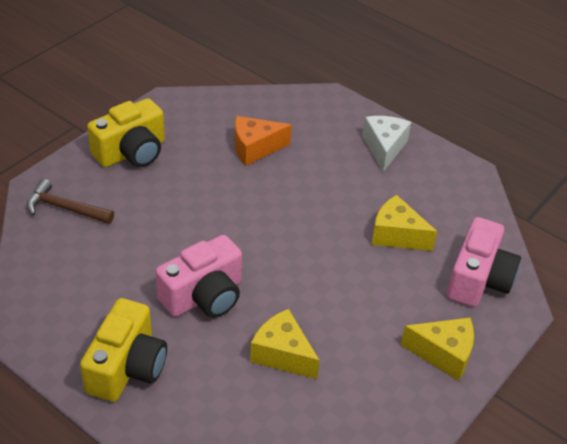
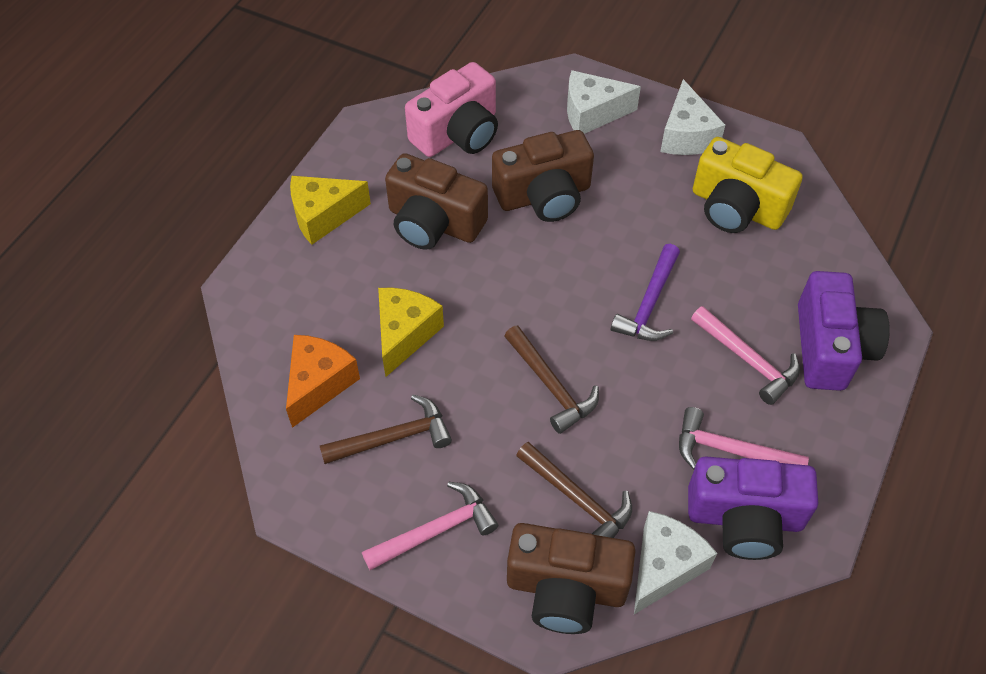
brown camera: 0 -> 3
brown hammer: 1 -> 3
pink camera: 2 -> 1
pink hammer: 0 -> 3
purple camera: 0 -> 2
purple hammer: 0 -> 1
white cheese: 1 -> 3
yellow camera: 2 -> 1
yellow cheese: 3 -> 2

